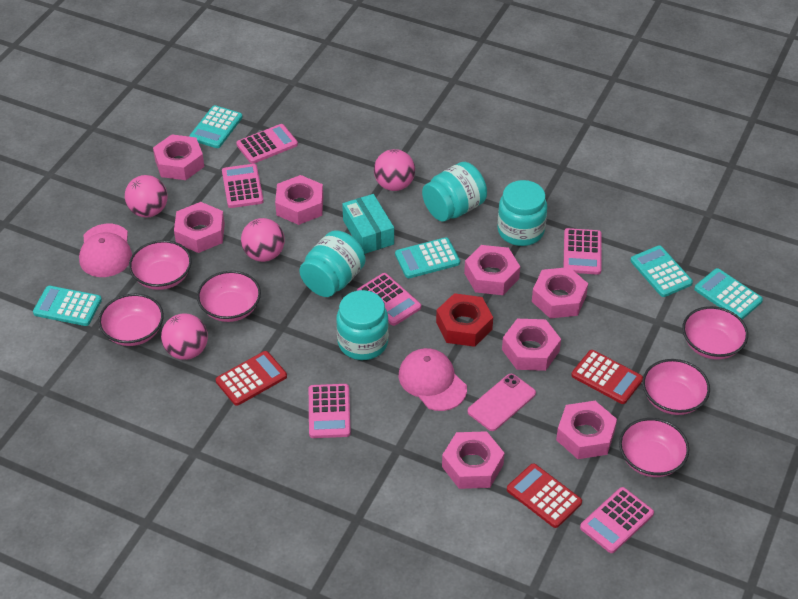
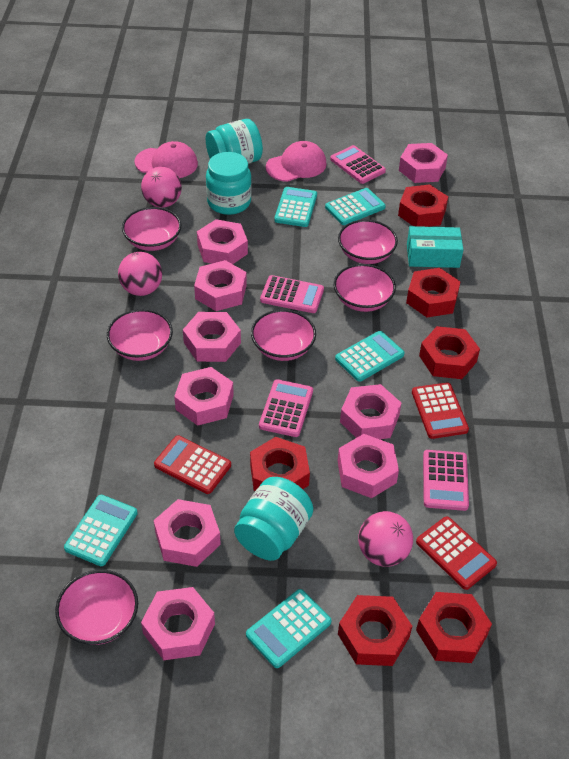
pink ball: 4 -> 3
pink calculator: 6 -> 4
pink nut: 8 -> 9
pink phone: 1 -> 0
red nut: 1 -> 6
turquoise jar: 4 -> 3

